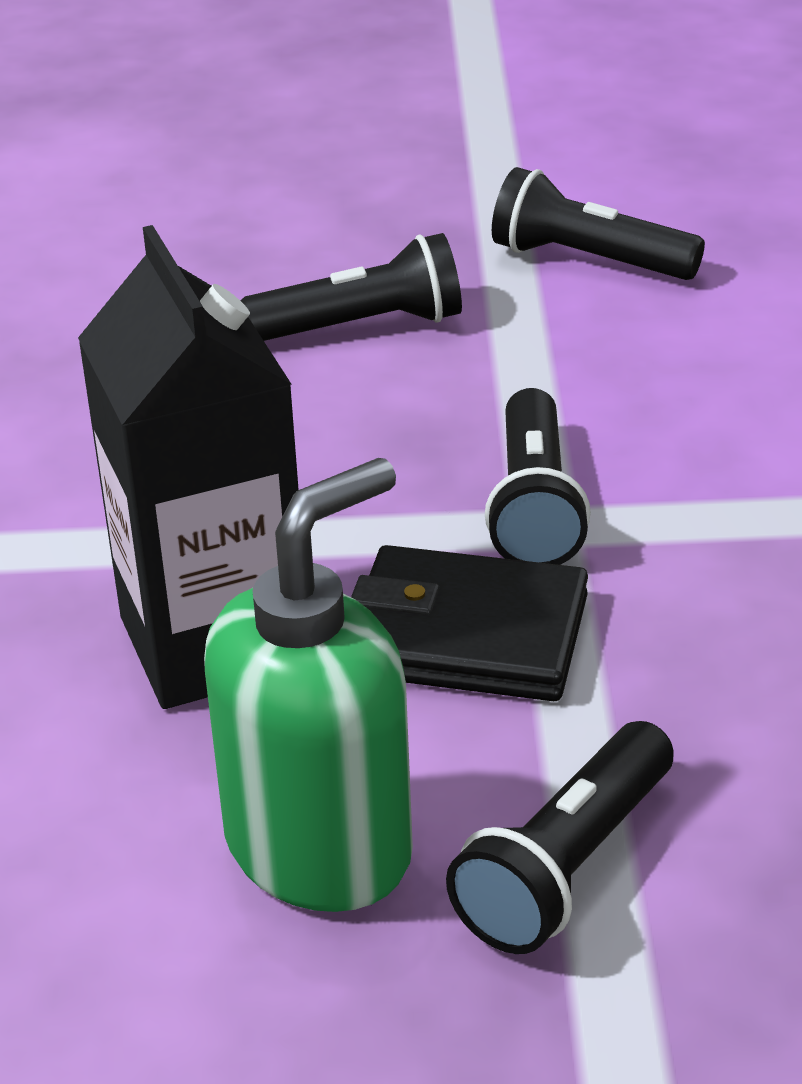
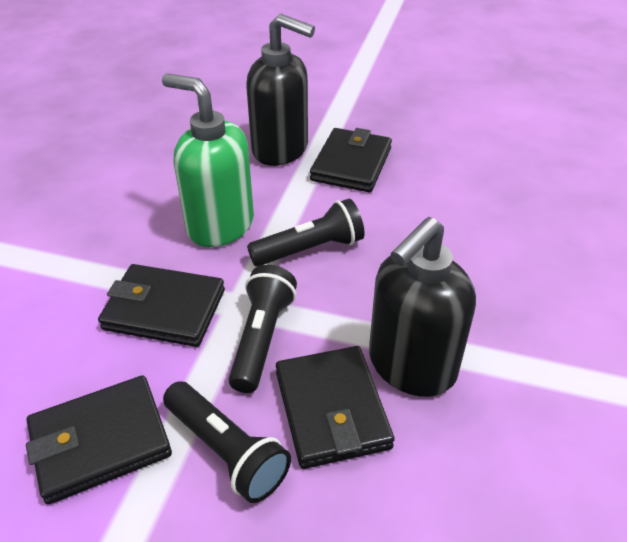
black carton: 1 -> 0
black flashlight: 4 -> 3
black soap dispenser: 0 -> 2
black wallet: 1 -> 4

